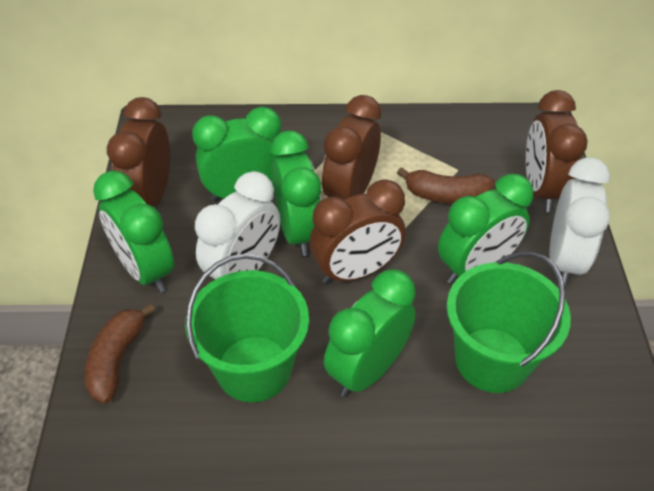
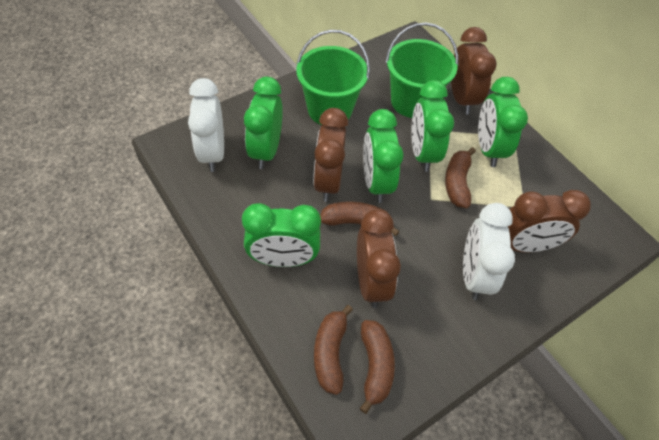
brown banana: 2 -> 4

